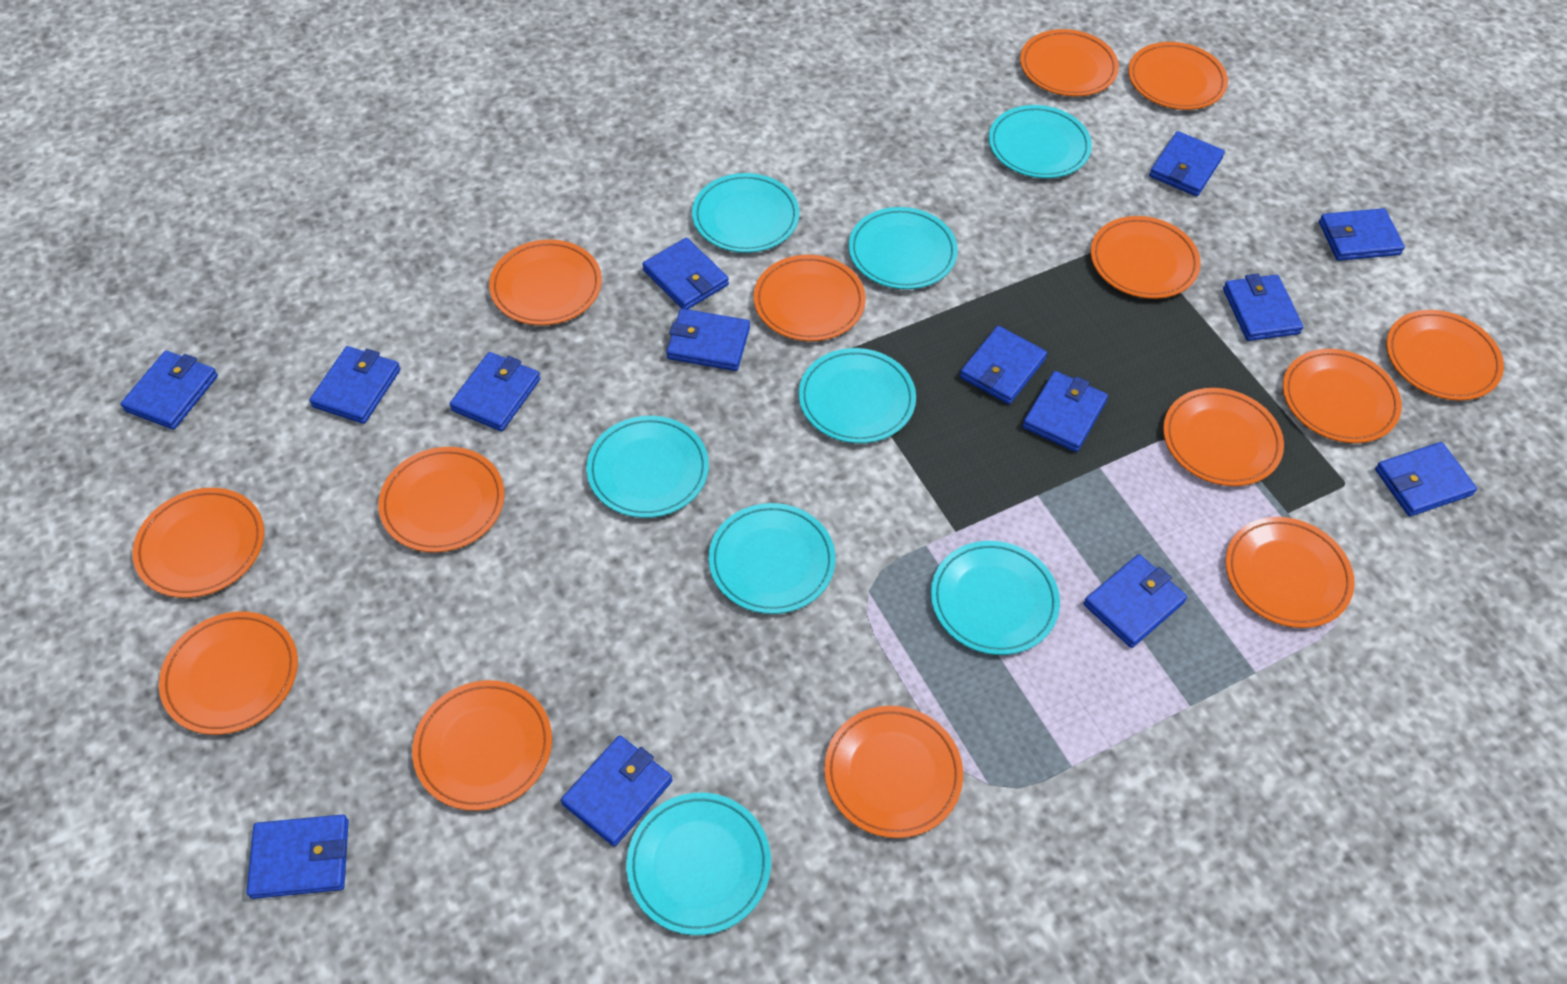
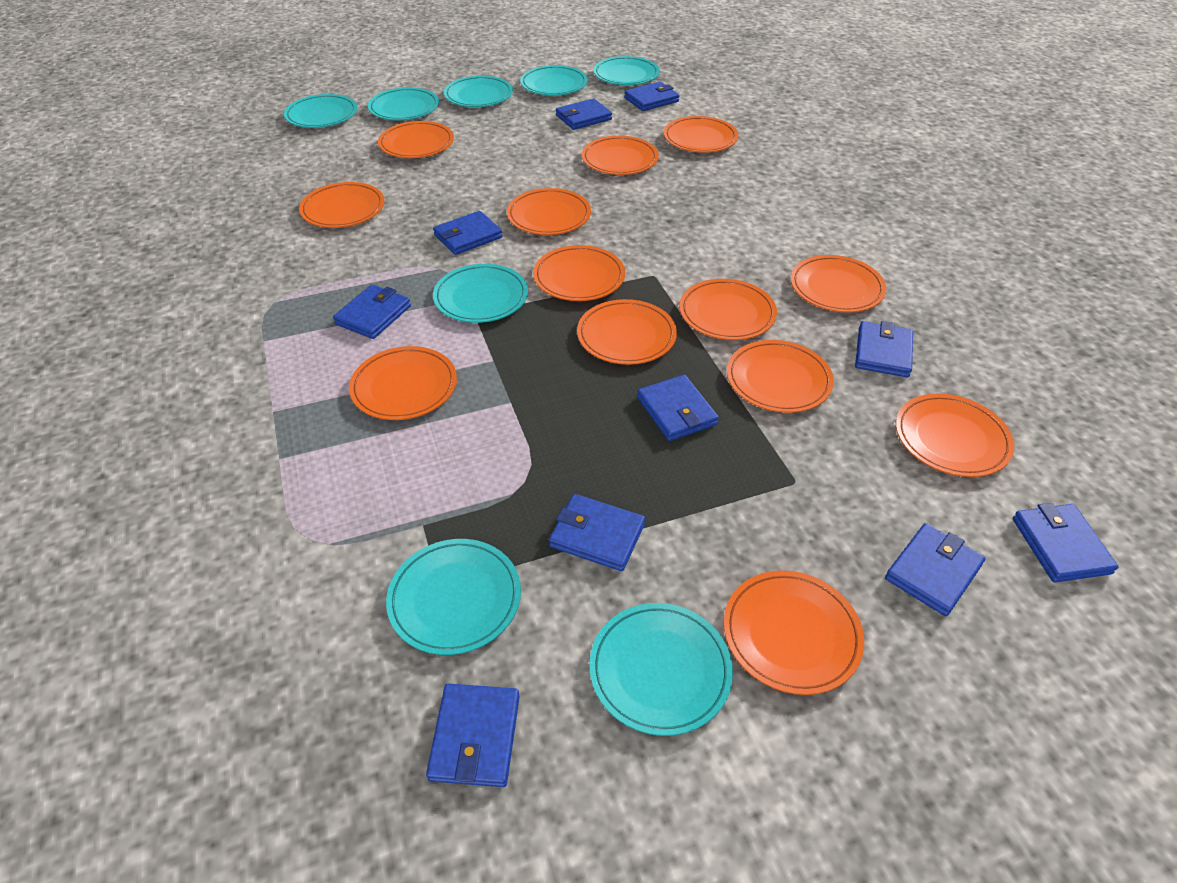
blue wallet: 14 -> 10
orange plate: 14 -> 13

